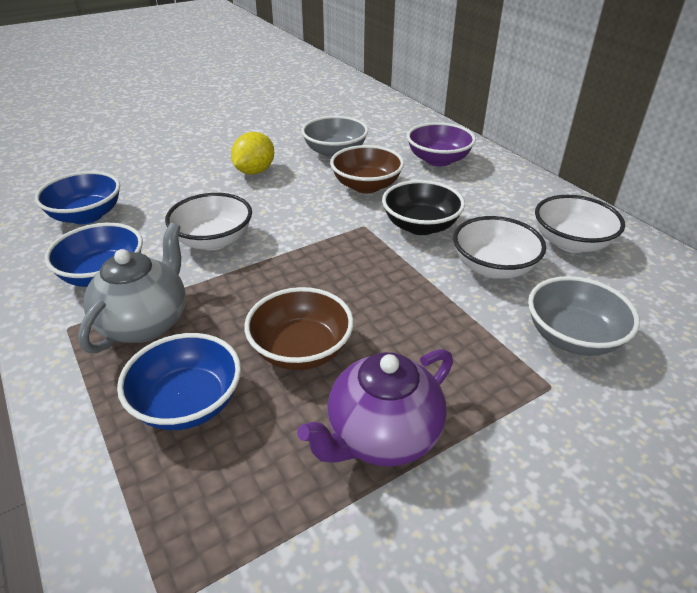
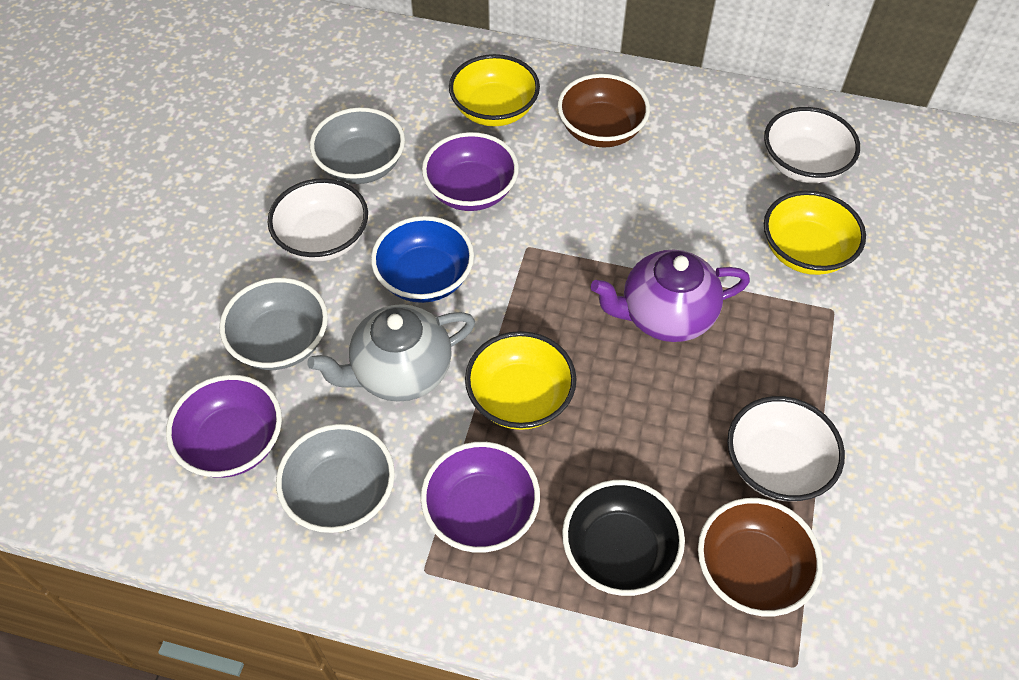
blue bowl: 3 -> 1
grey bowl: 2 -> 3
purple bowl: 1 -> 3
yellow bowl: 0 -> 3
yellow lemon: 1 -> 0

